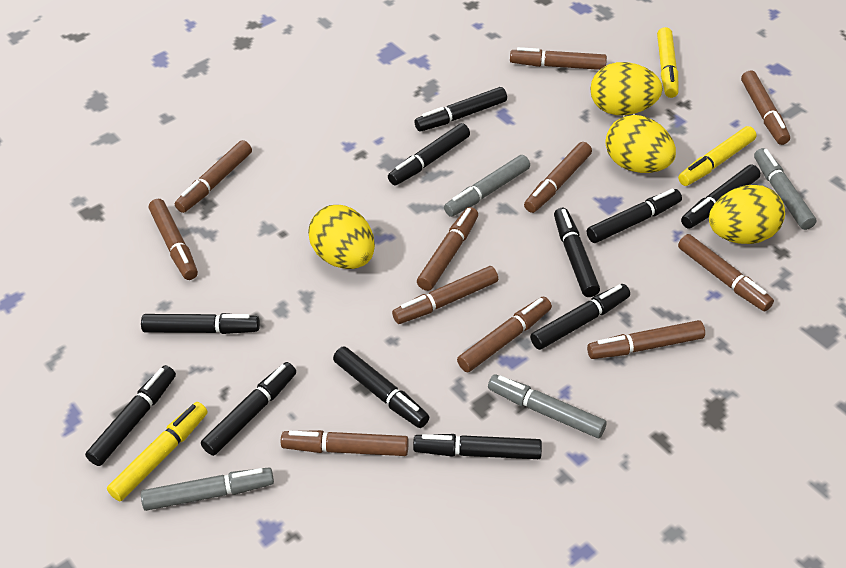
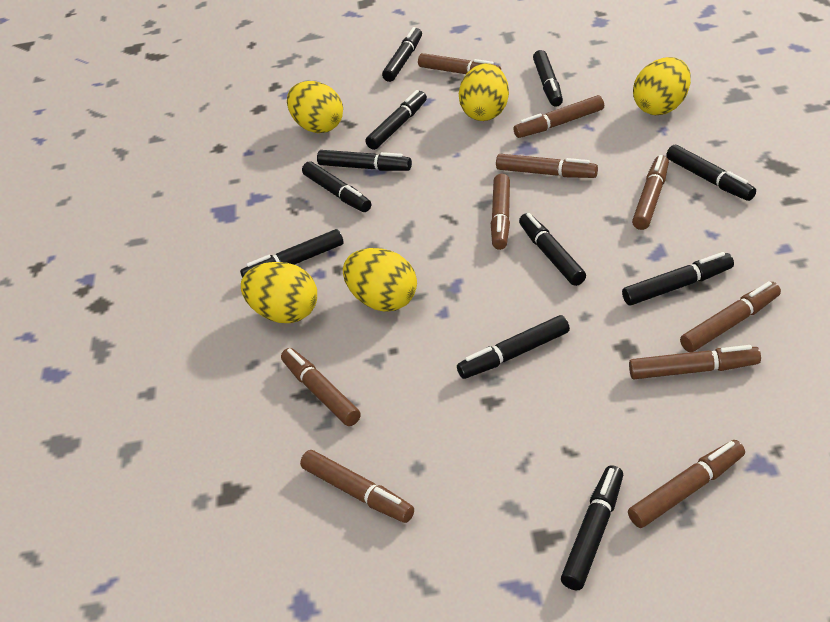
brown marker: 11 -> 10
grey marker: 4 -> 0
yellow egg: 4 -> 5
yellow marker: 3 -> 0

